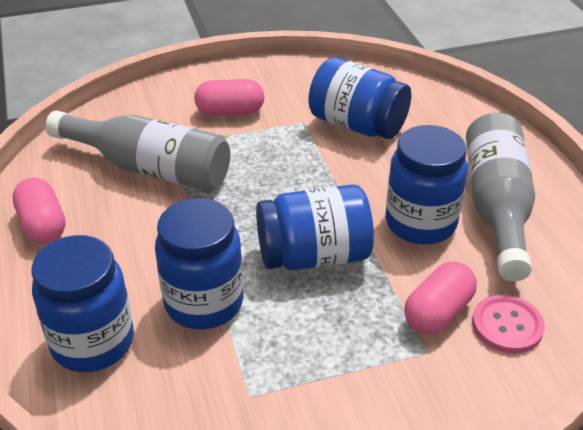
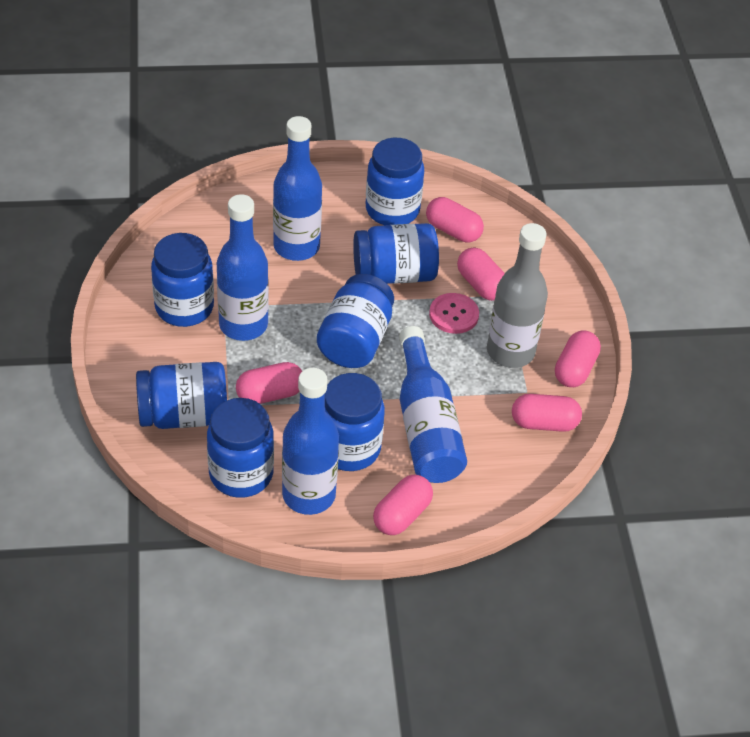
blue bottle: 0 -> 4
blue jar: 5 -> 7
grey bottle: 2 -> 1
pink capsule: 3 -> 6

